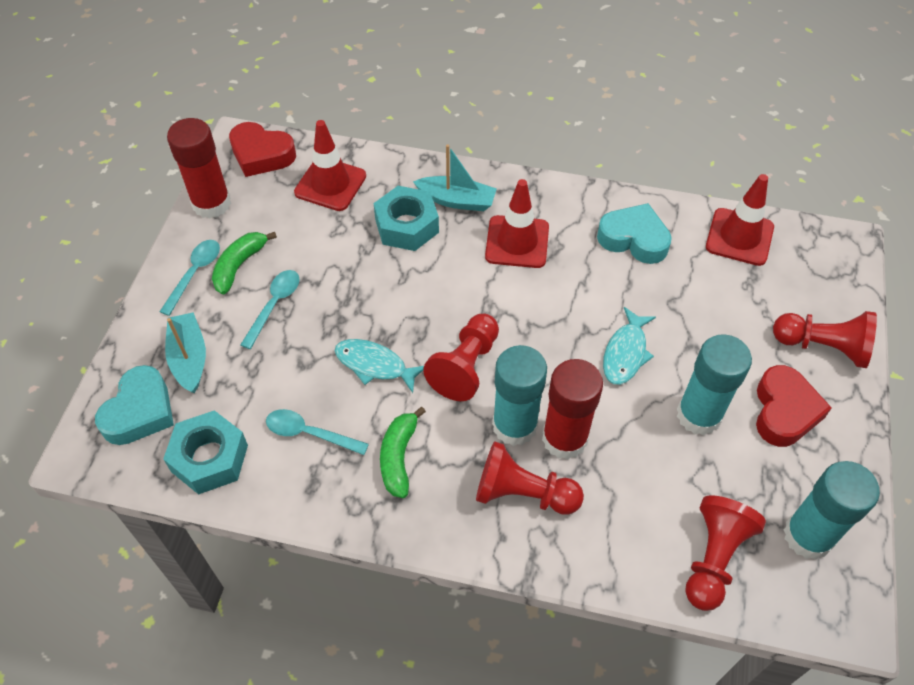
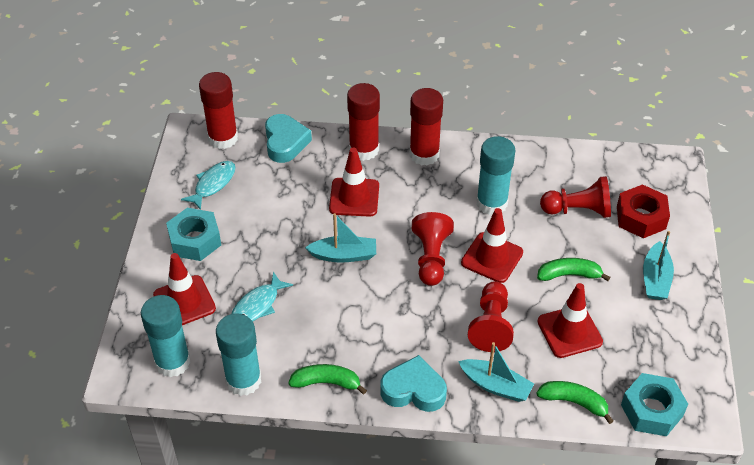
green banana: 2 -> 3
red glue stick: 2 -> 3
red heart: 2 -> 0
red nut: 0 -> 1
red pawn: 4 -> 3
red traffic cone: 3 -> 4
turquoise boat: 2 -> 3
turquoise spoon: 3 -> 0

